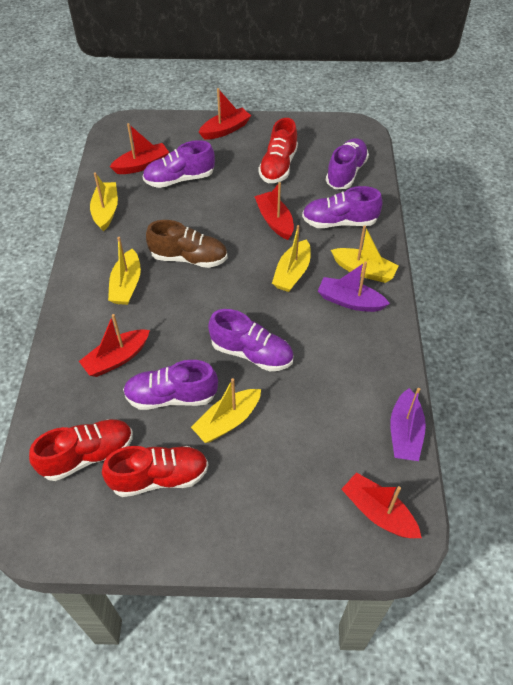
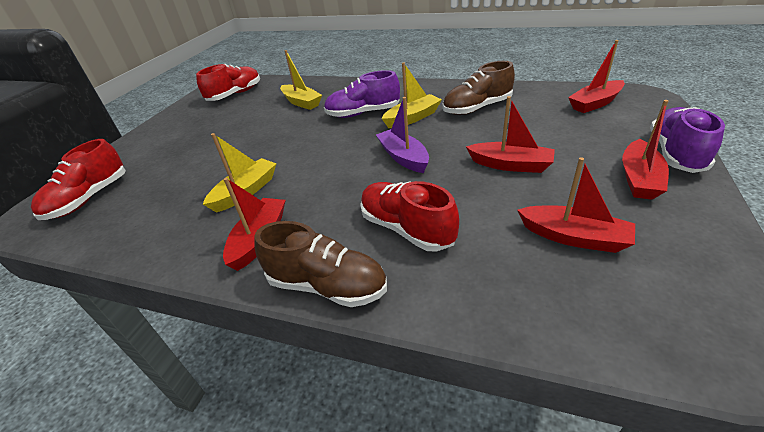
brown shoe: 1 -> 2
purple boat: 2 -> 1
purple shoe: 5 -> 2
yellow boat: 5 -> 3

